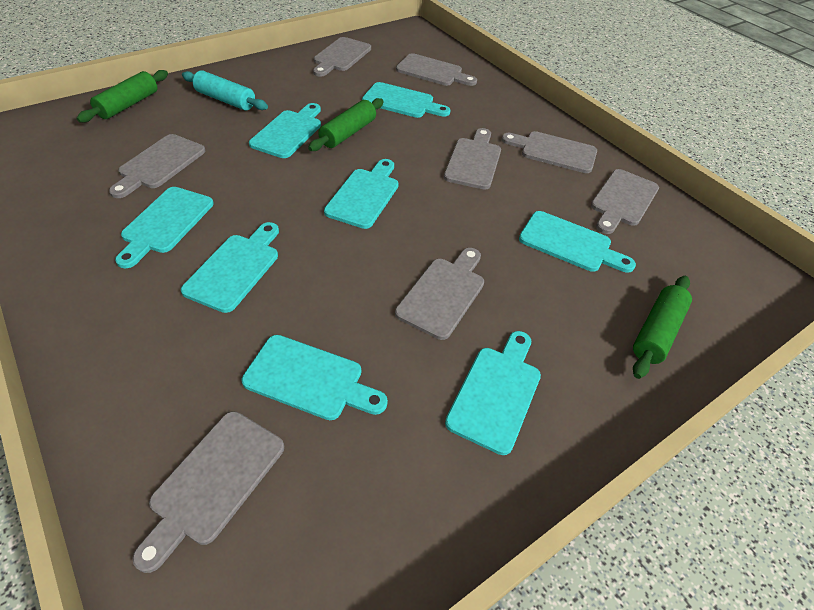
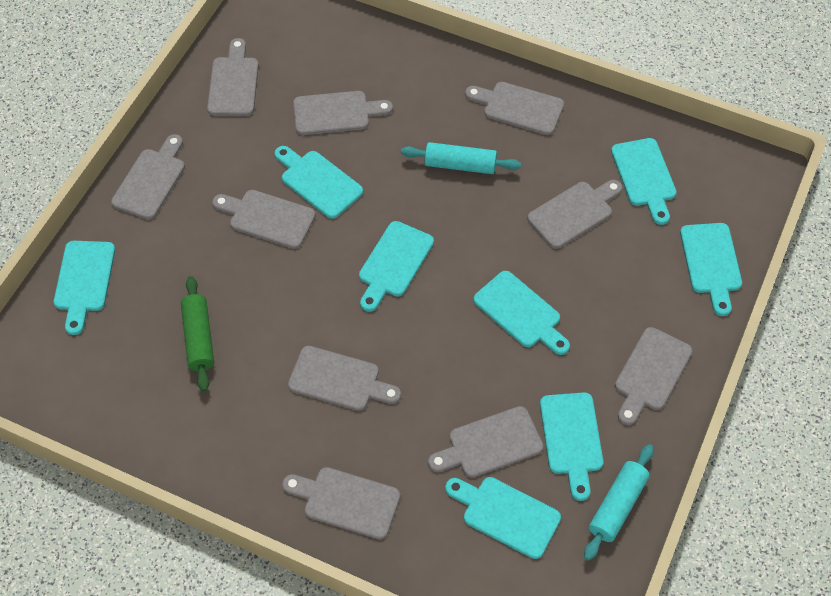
green rolling pin: 3 -> 1
grey cutting board: 8 -> 10
turquoise rolling pin: 1 -> 2

